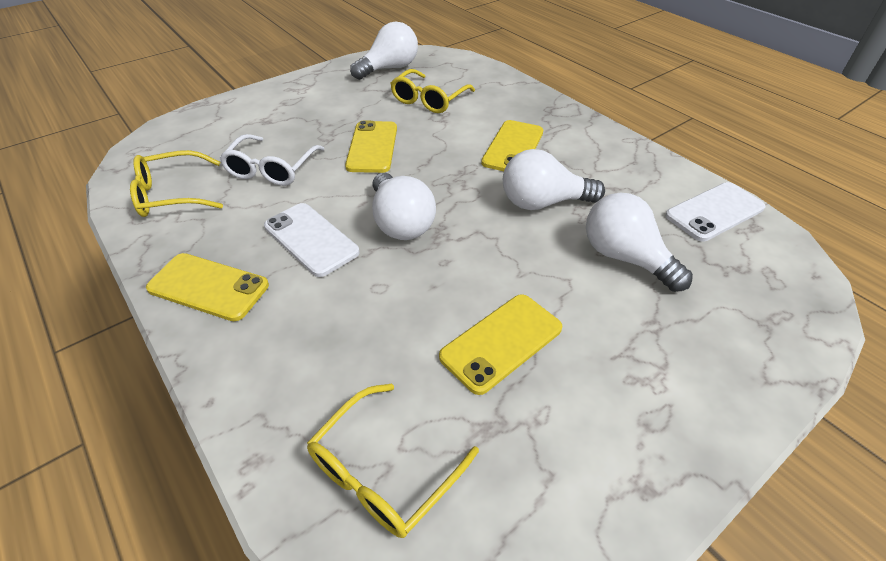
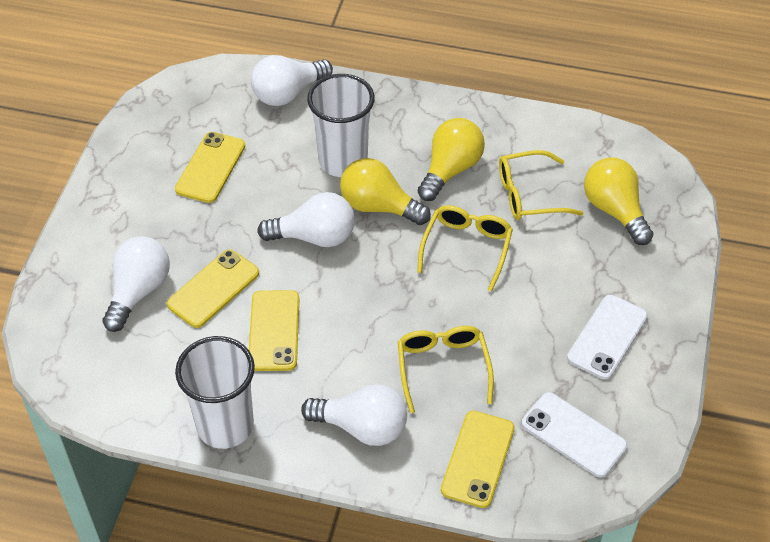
white cup: 0 -> 2
white glasses: 1 -> 0
yellow light bulb: 0 -> 3

